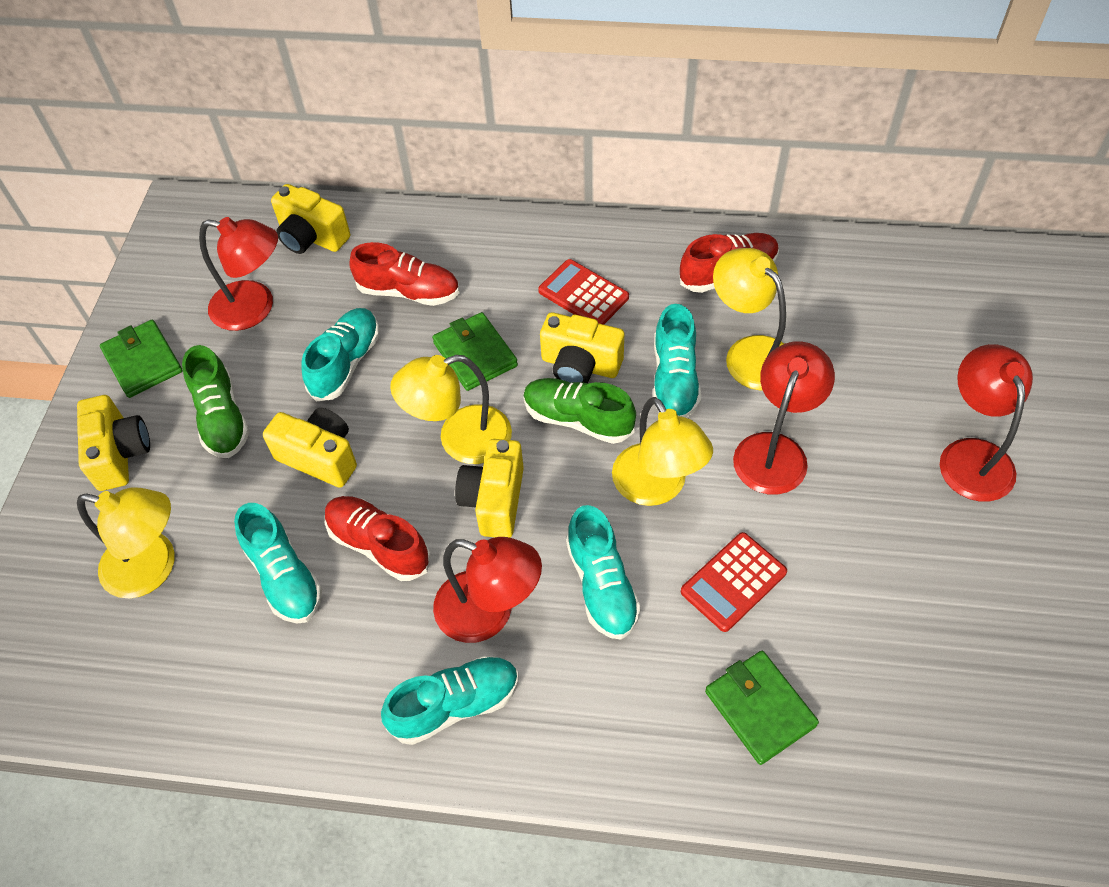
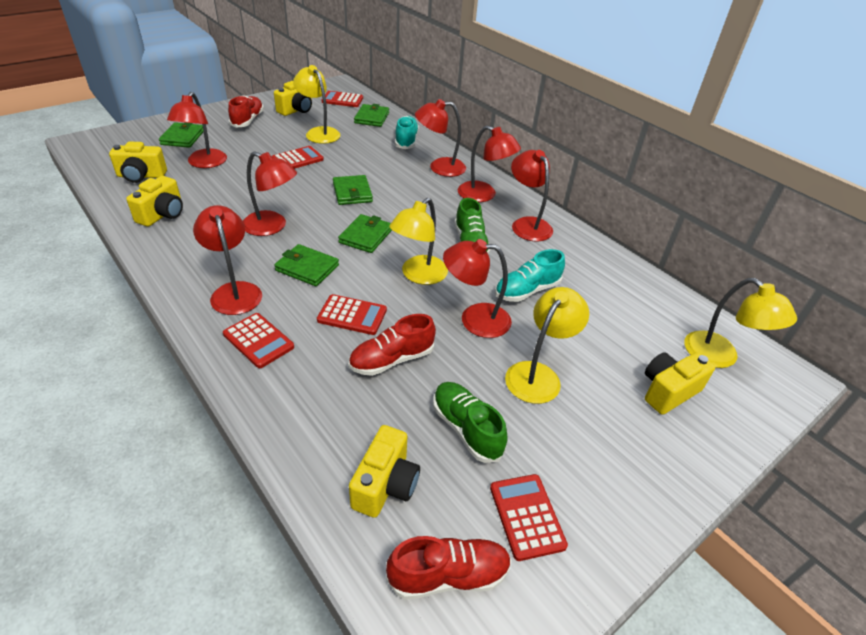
green wallet: 3 -> 5
red calculator: 2 -> 5
red lamp: 4 -> 7
turquoise shoe: 5 -> 2

